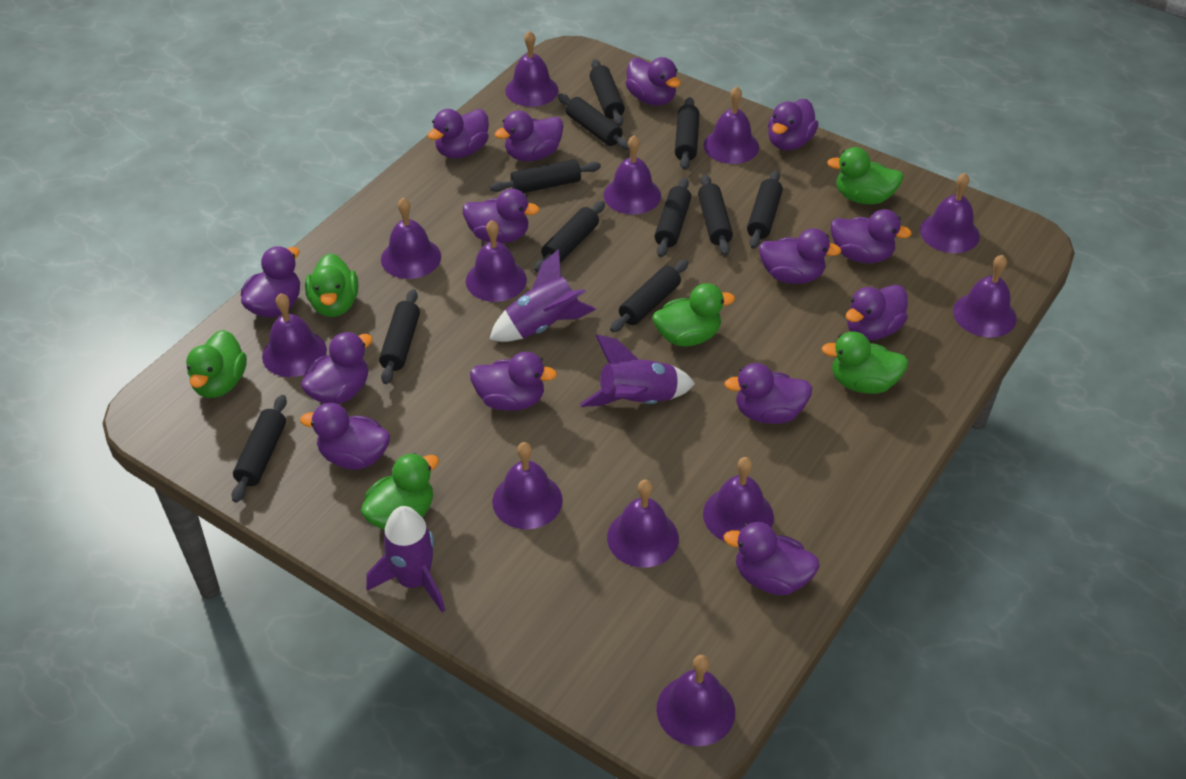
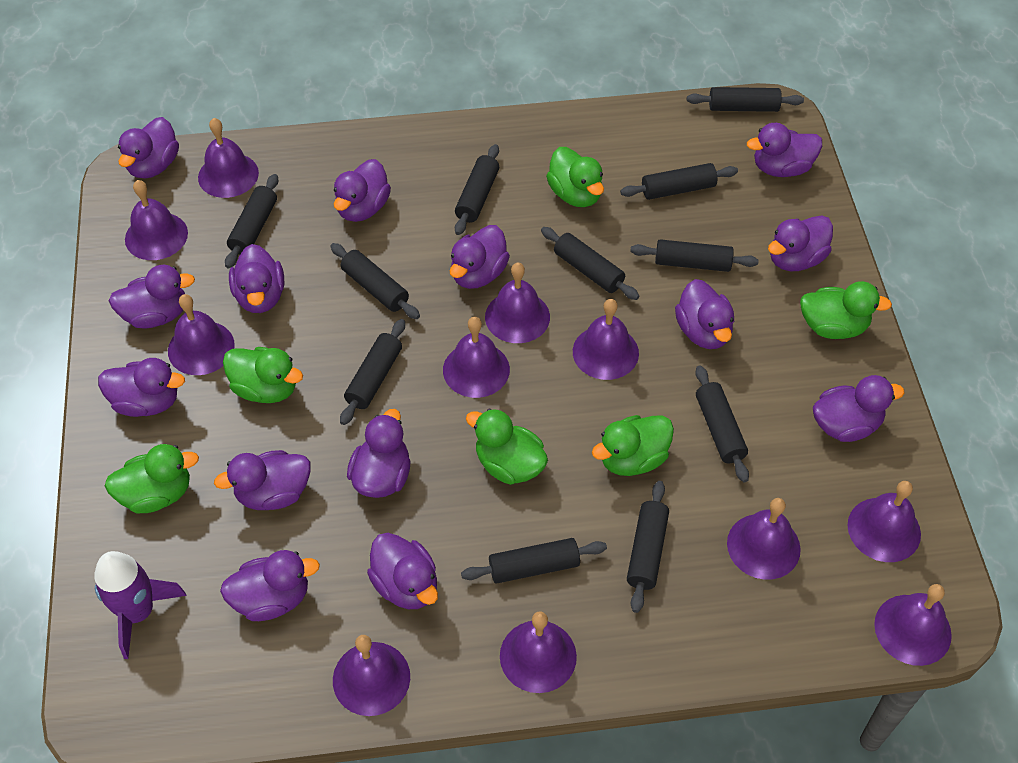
purple bell: 12 -> 11
purple rocket: 3 -> 1

